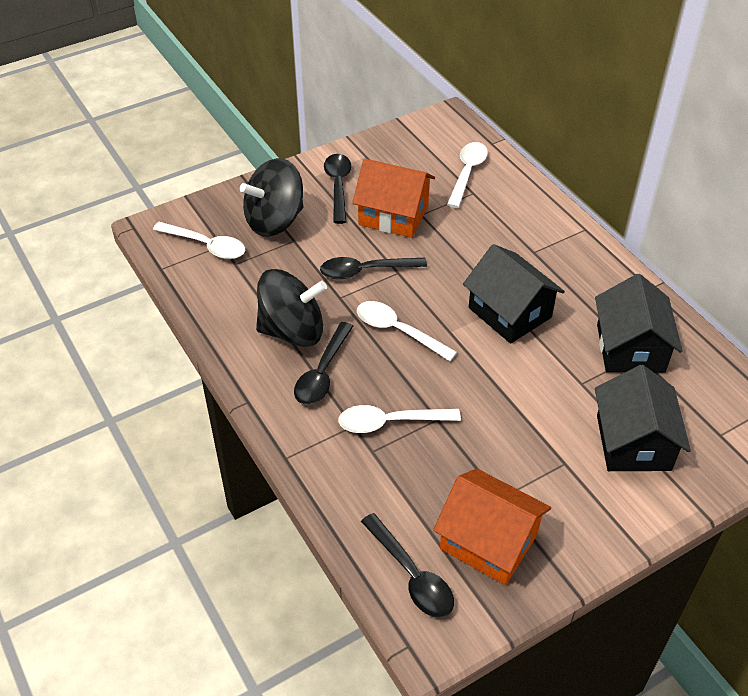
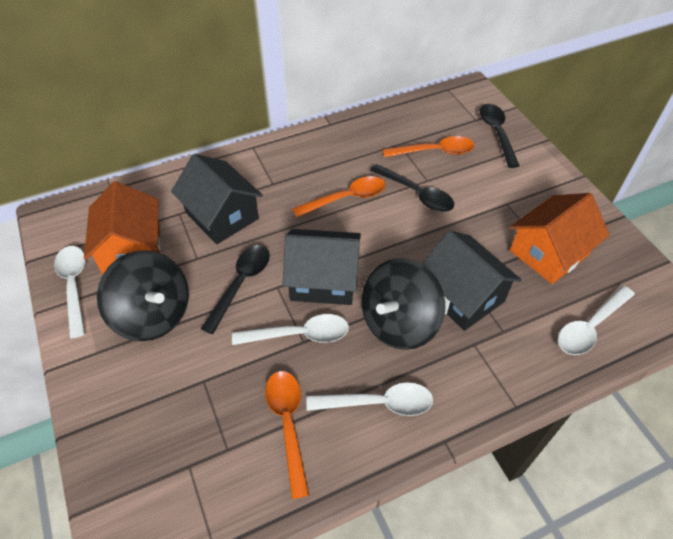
black spoon: 4 -> 3
orange spoon: 0 -> 3

